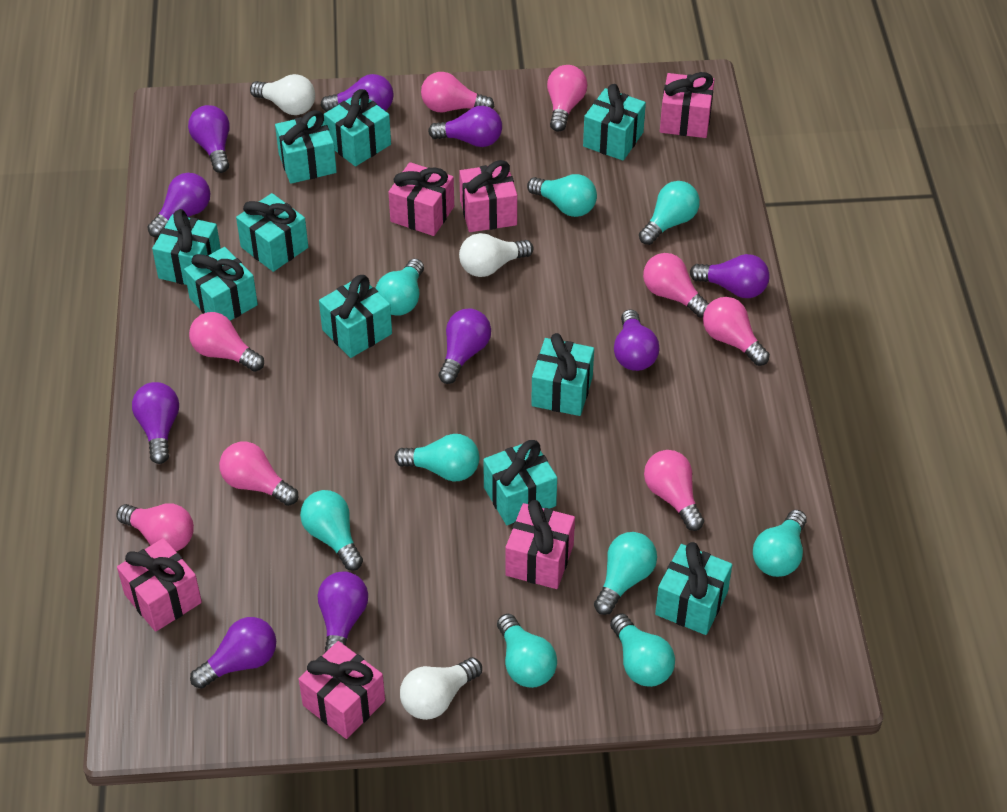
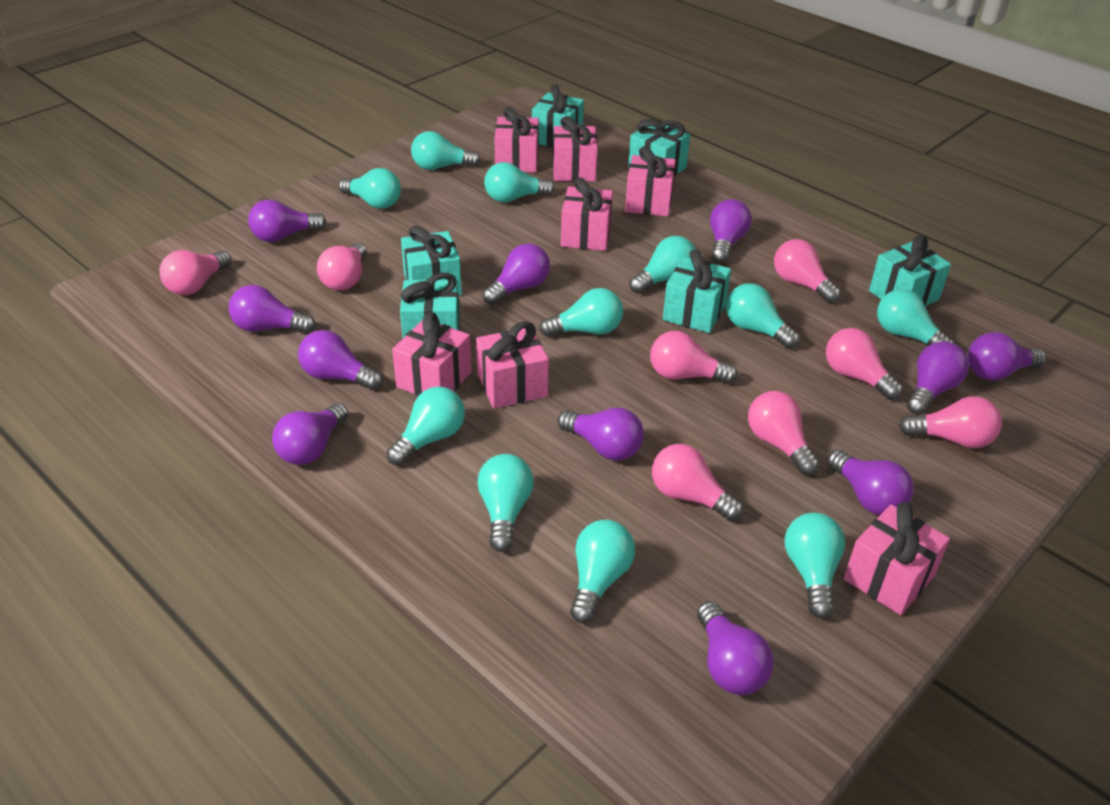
pink gift: 6 -> 7
purple light bulb: 10 -> 11
turquoise gift: 10 -> 6
turquoise light bulb: 9 -> 11
white light bulb: 3 -> 0

